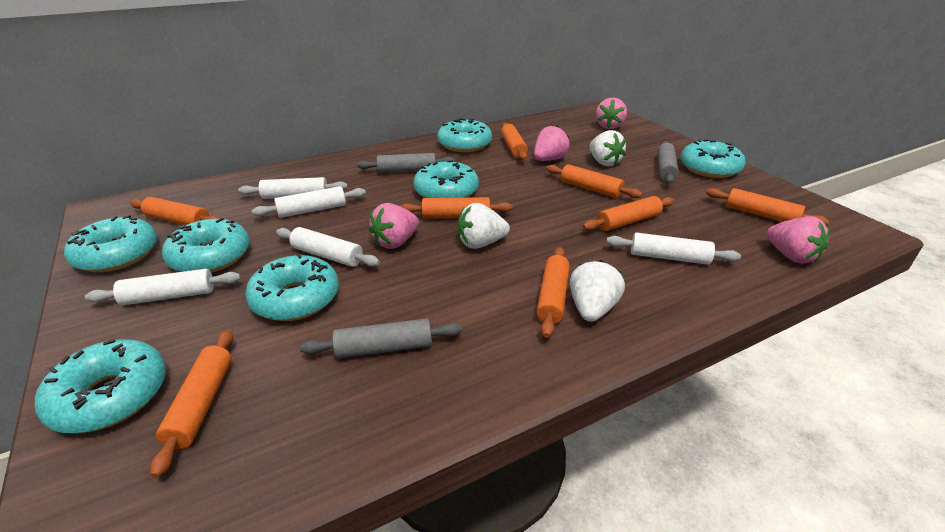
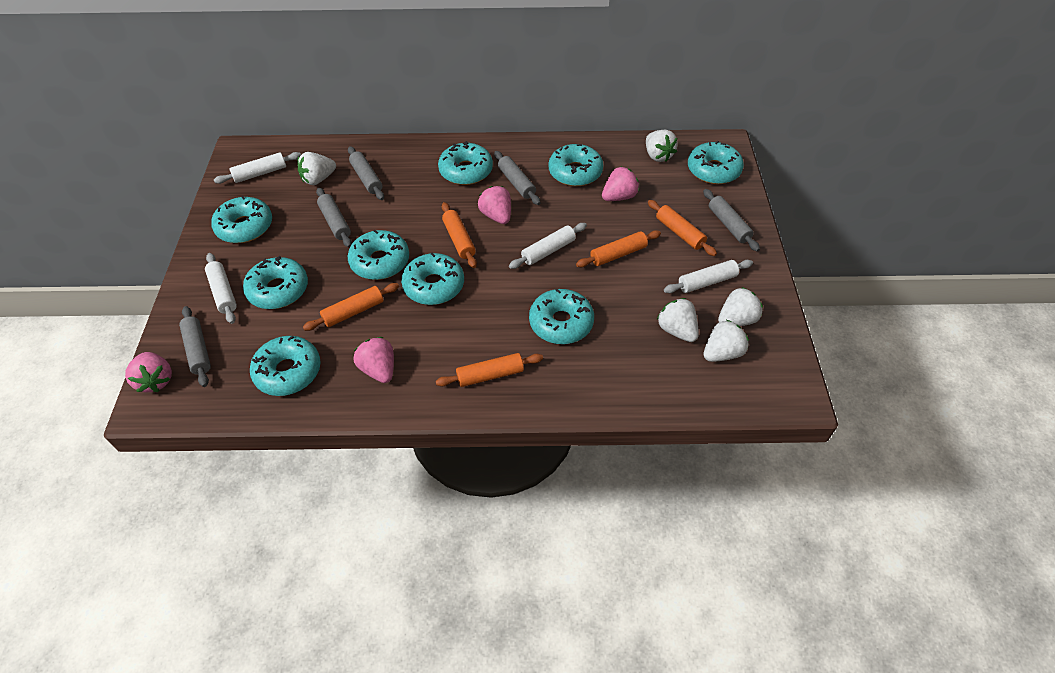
grey rolling pin: 3 -> 5
orange rolling pin: 8 -> 5
turquoise donut: 7 -> 9
white rolling pin: 5 -> 4
white strawberry: 3 -> 5

